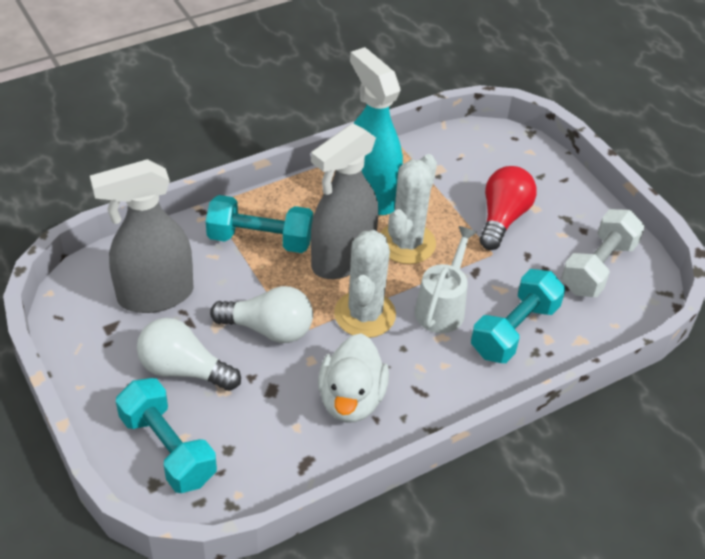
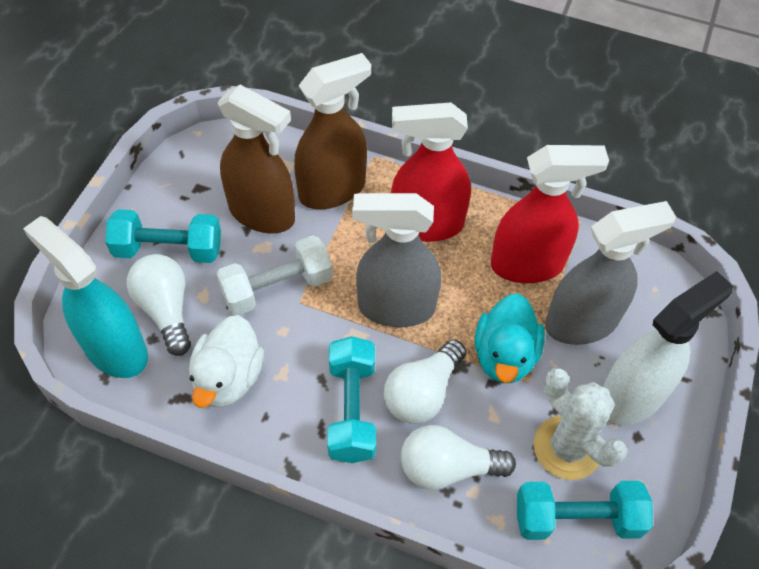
brown spray bottle: 0 -> 2
red light bulb: 1 -> 0
red spray bottle: 0 -> 2
turquoise duck: 0 -> 1
white cactus: 2 -> 1
white light bulb: 2 -> 3
white spray bottle: 0 -> 1
white watering can: 1 -> 0

